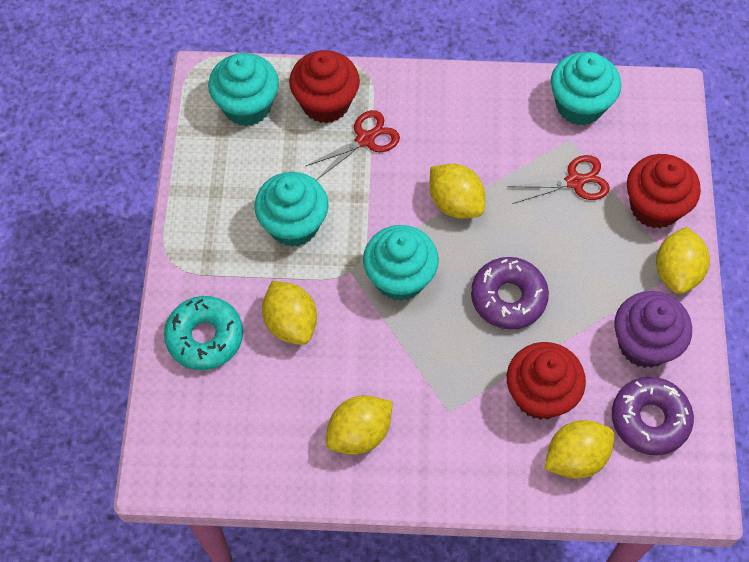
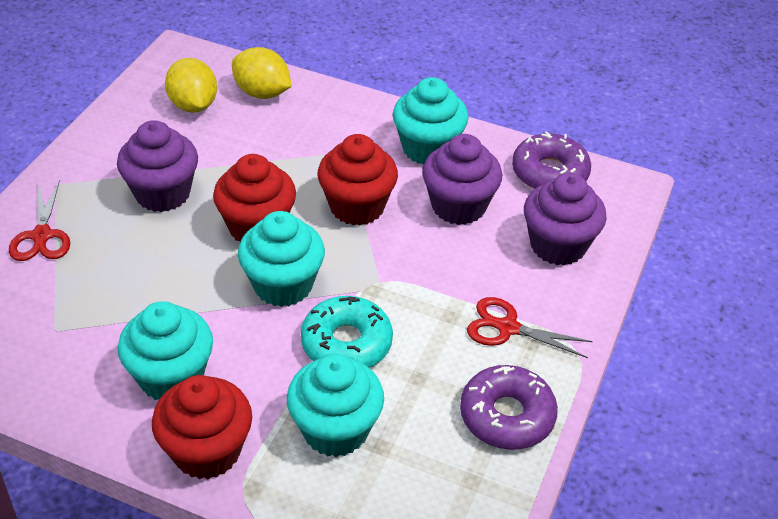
purple cupcake: 1 -> 3
yellow lemon: 5 -> 2

